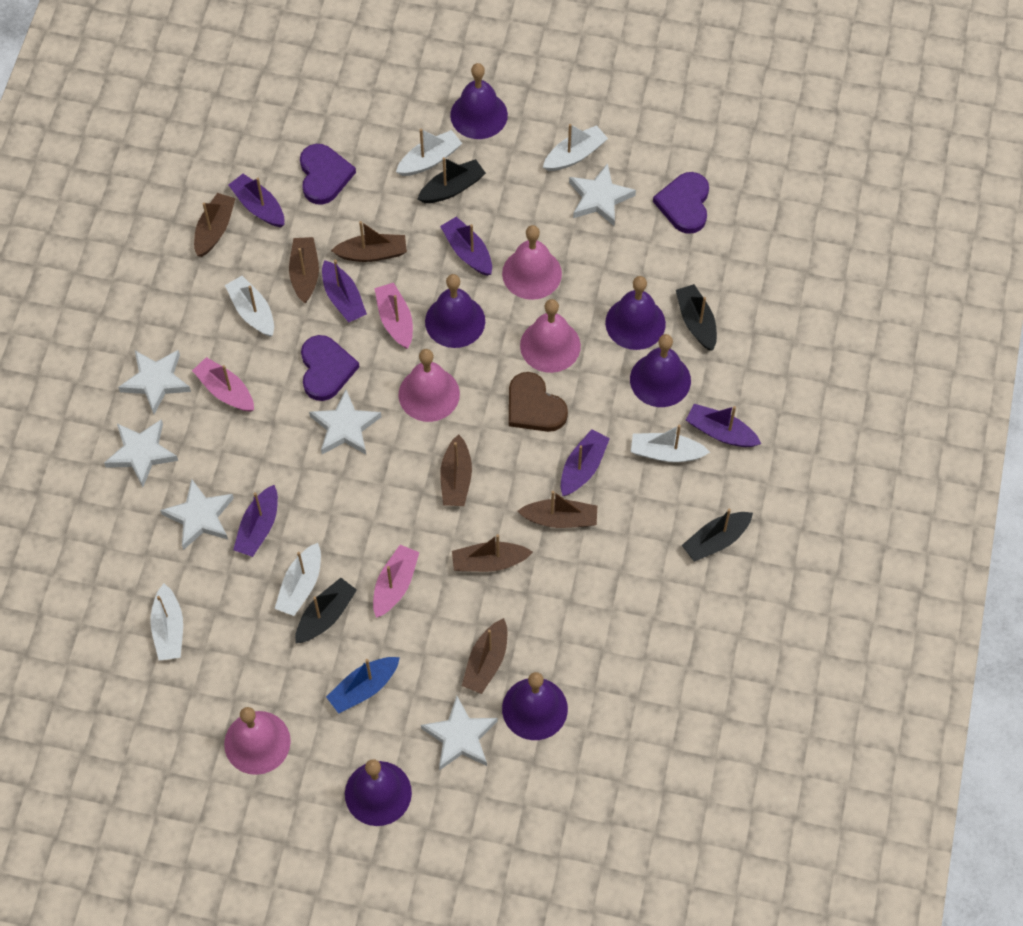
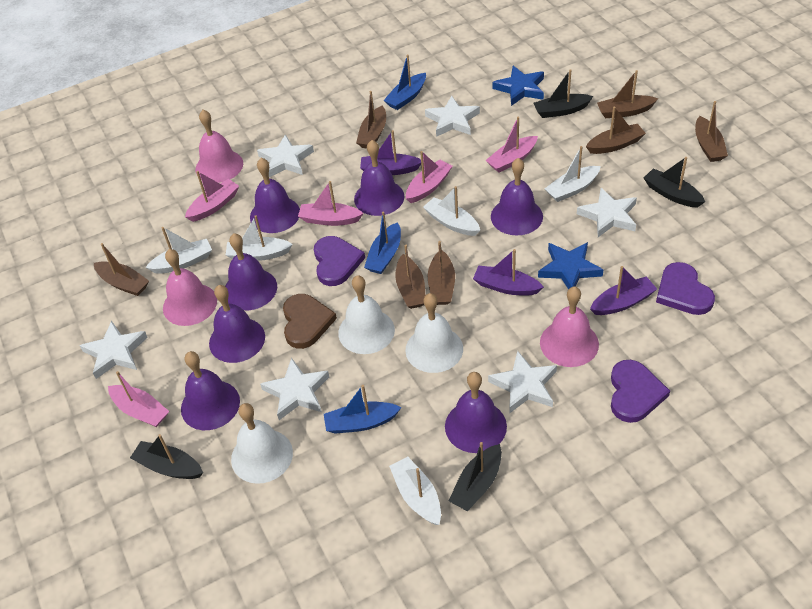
blue boat: 1 -> 3
blue star: 0 -> 2
pink bell: 4 -> 3
pink boat: 3 -> 5
purple bell: 6 -> 7
purple boat: 6 -> 3
white bell: 0 -> 3
white boat: 6 -> 5

